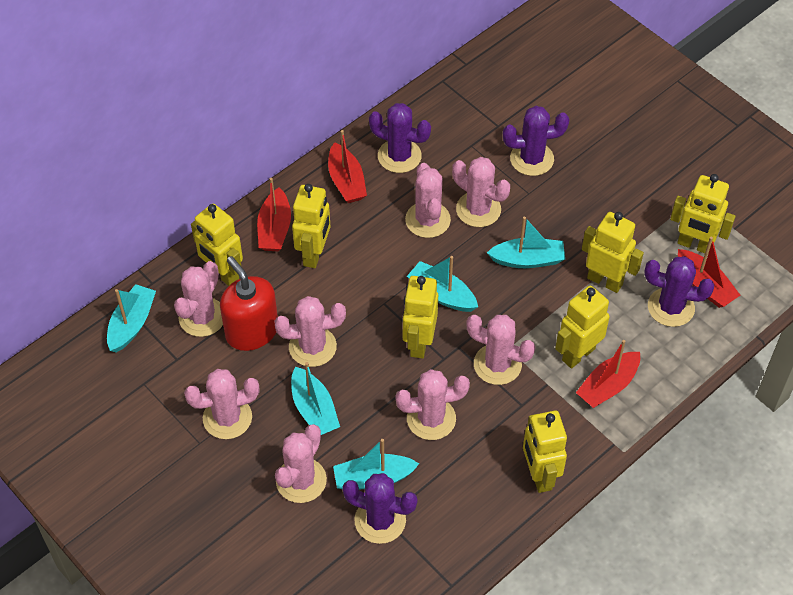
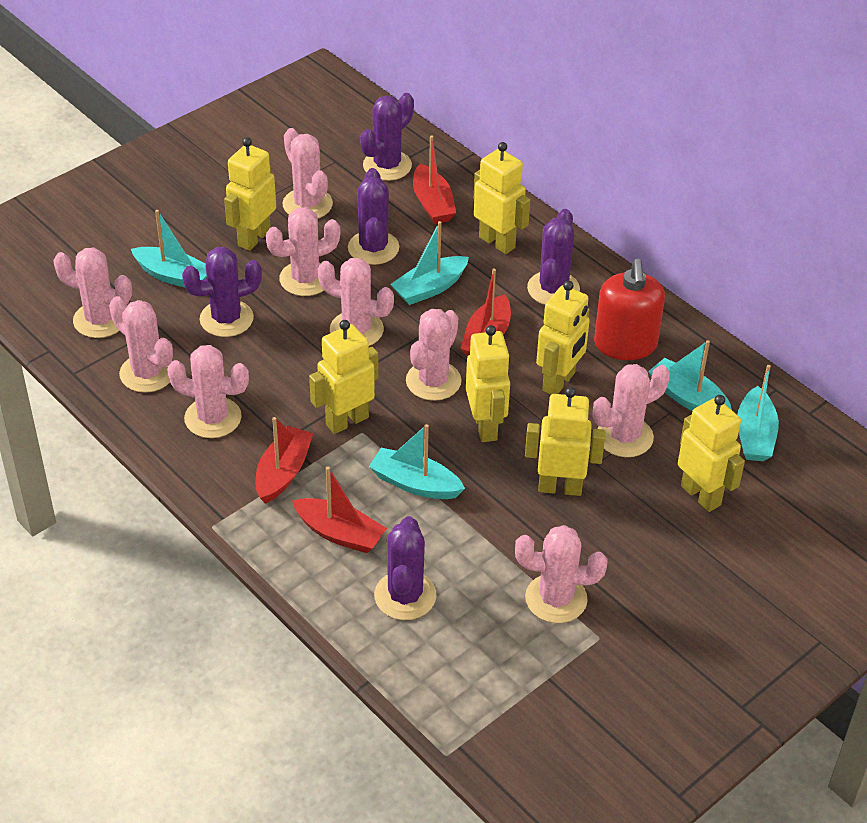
pink cactus: 8 -> 9
purple cactus: 4 -> 5

